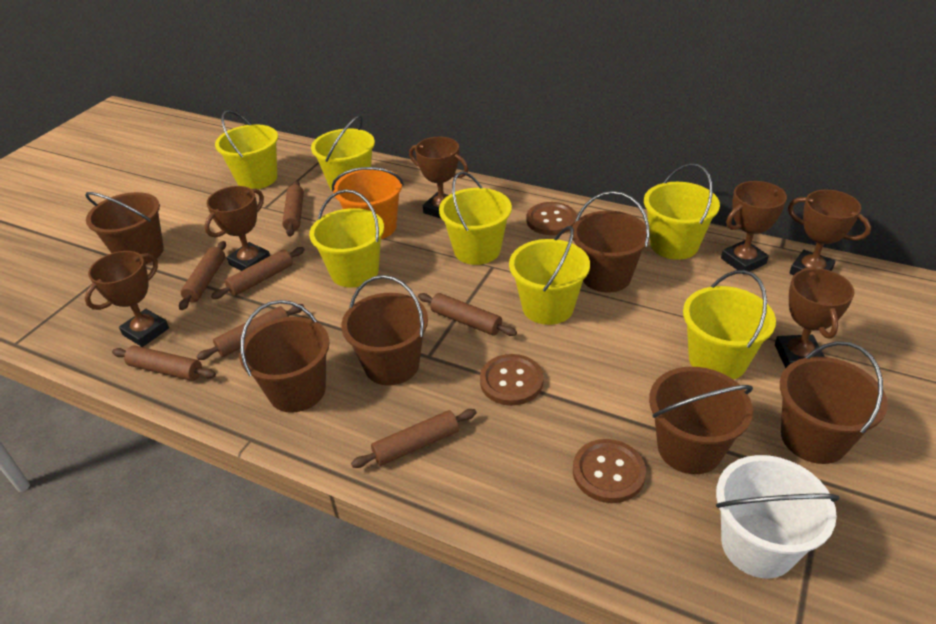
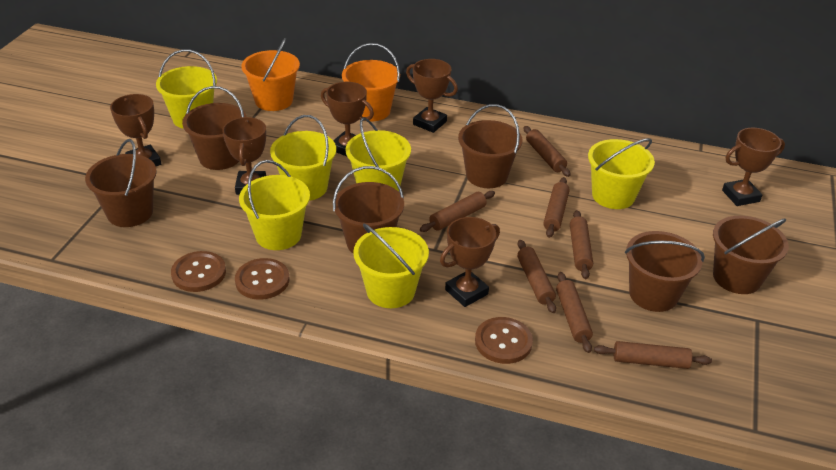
orange bucket: 1 -> 2
white bucket: 1 -> 0
yellow bucket: 7 -> 6

